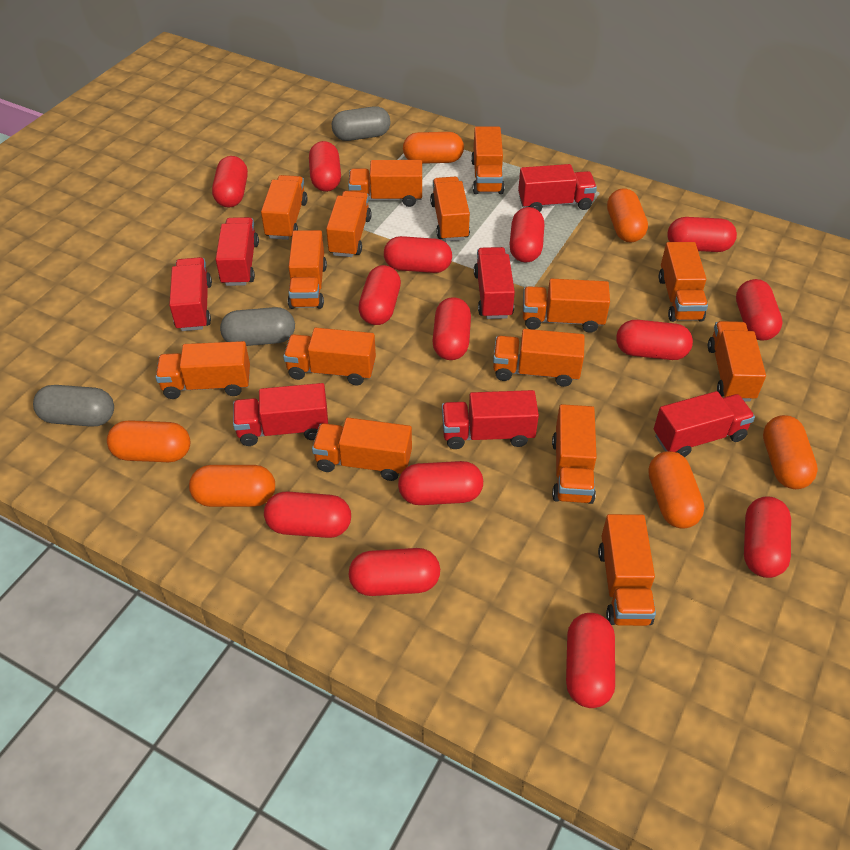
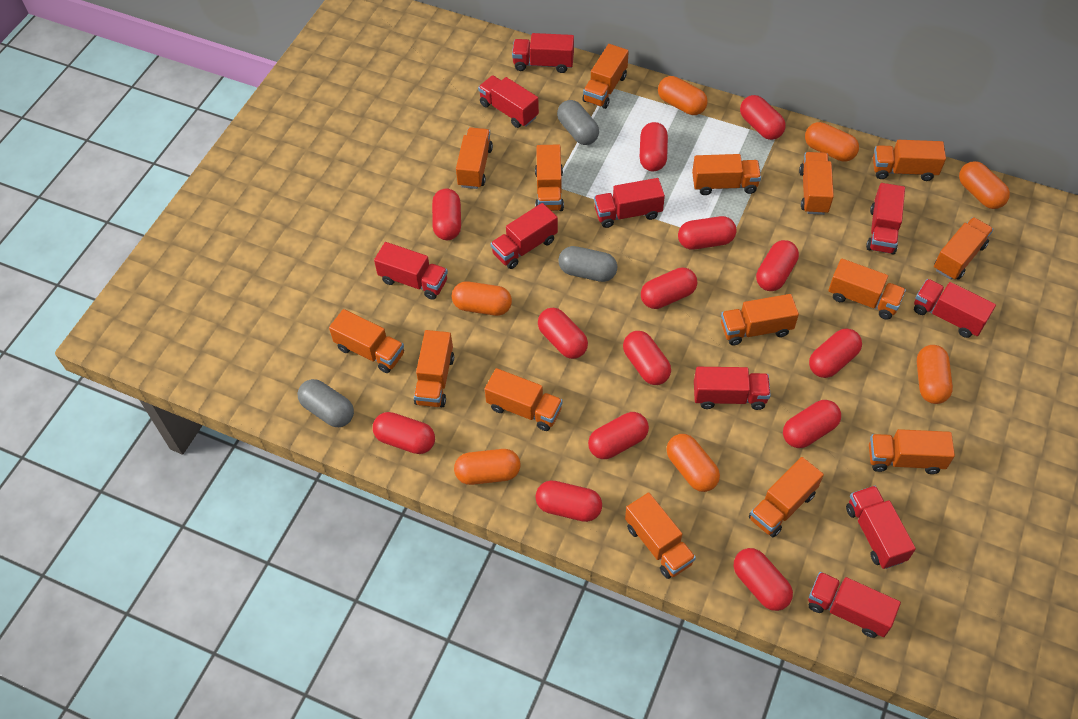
orange capsule: 6 -> 7
red truck: 7 -> 10

